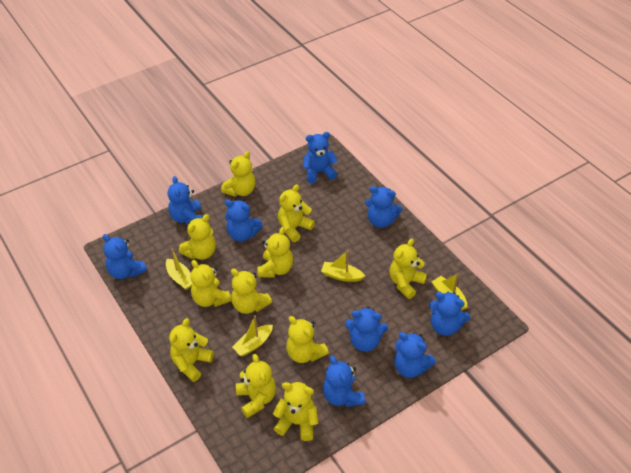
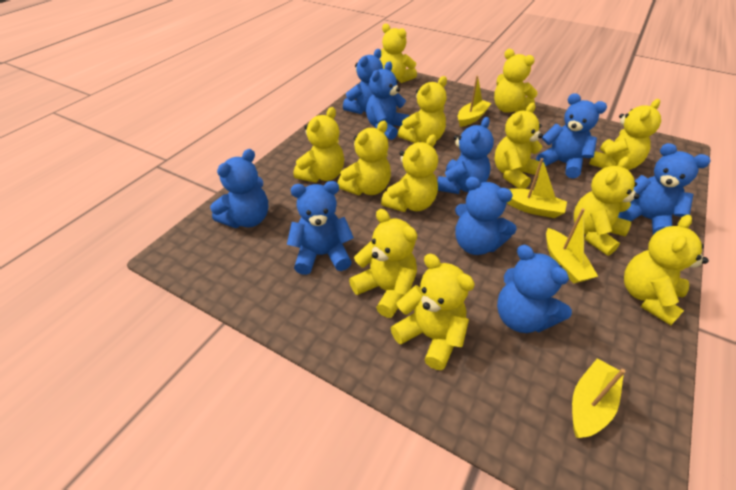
yellow teddy bear: 11 -> 12

